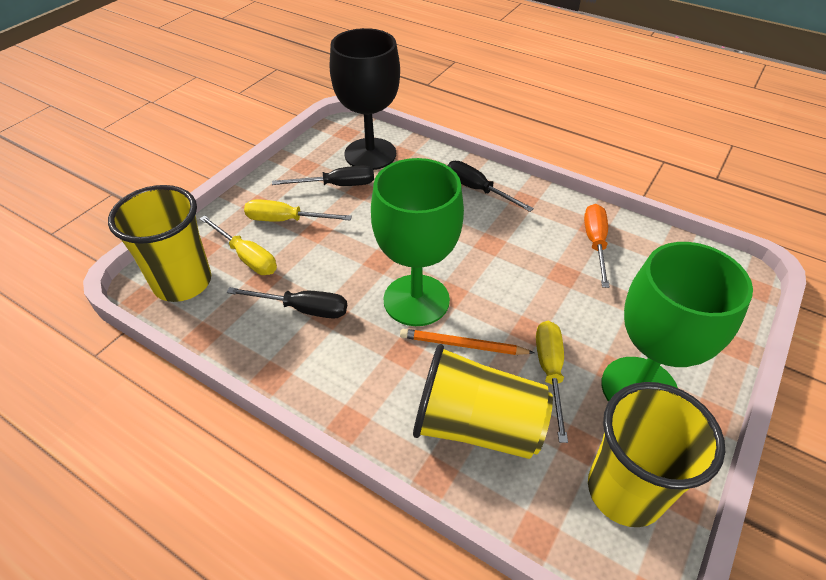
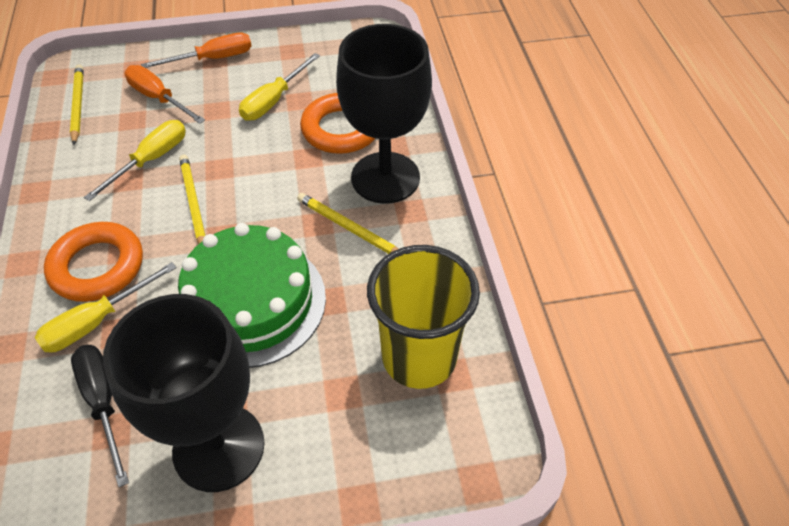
black goblet: 1 -> 2
black screwdriver: 3 -> 1
green cake: 0 -> 1
green goblet: 2 -> 0
orange pencil: 1 -> 0
orange ring: 0 -> 2
orange screwdriver: 1 -> 2
yellow cup: 3 -> 1
yellow pencil: 0 -> 3

